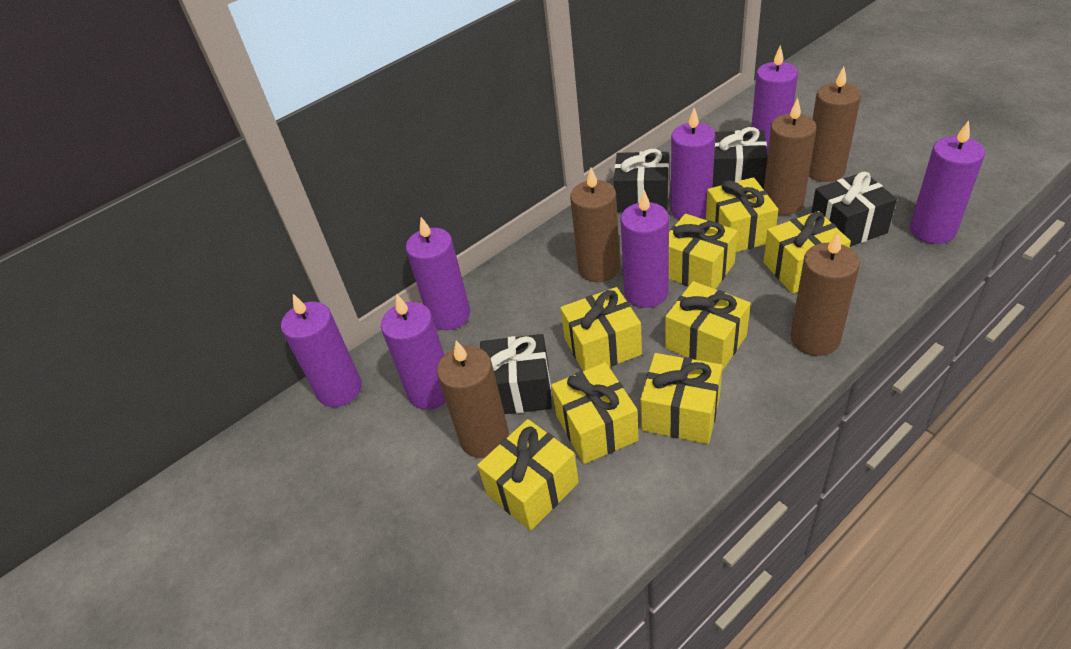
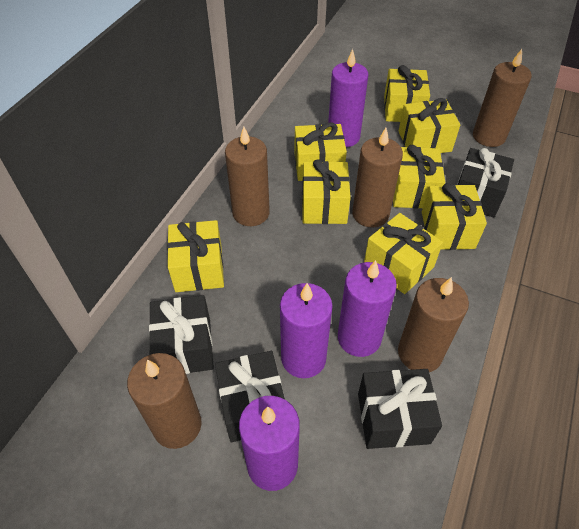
purple candle: 7 -> 4

